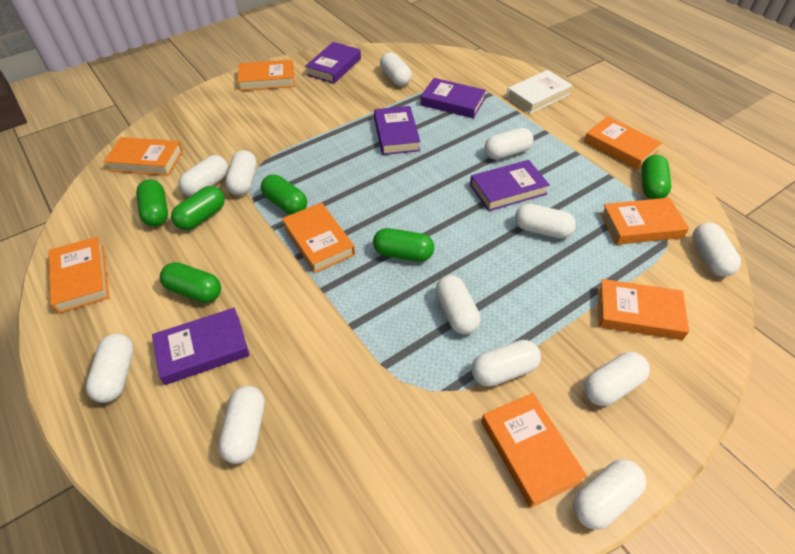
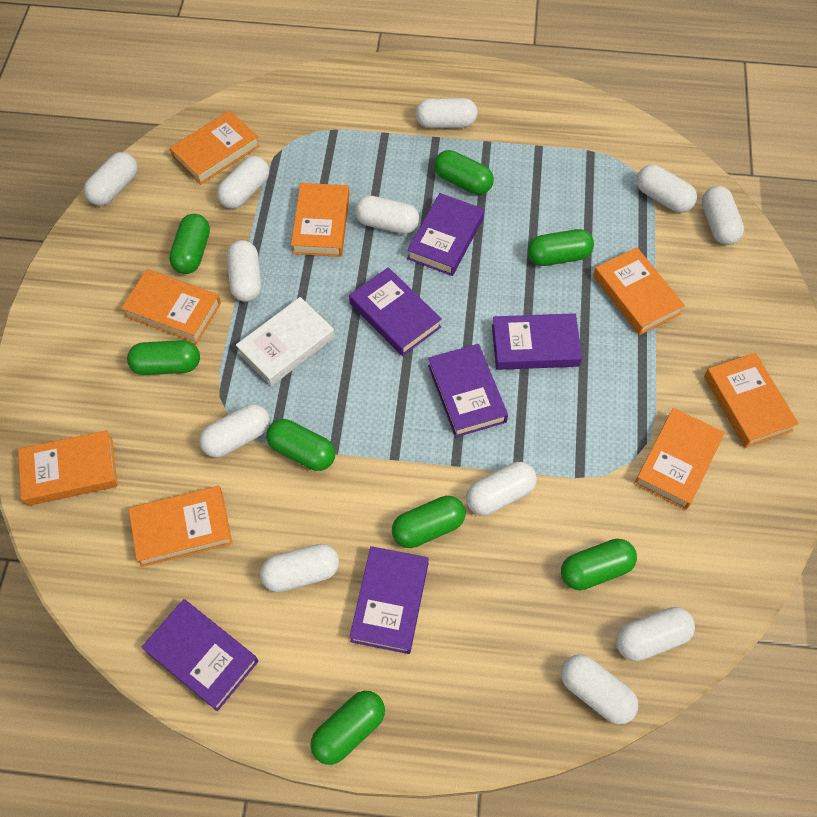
green capsule: 6 -> 8
purple book: 5 -> 6

